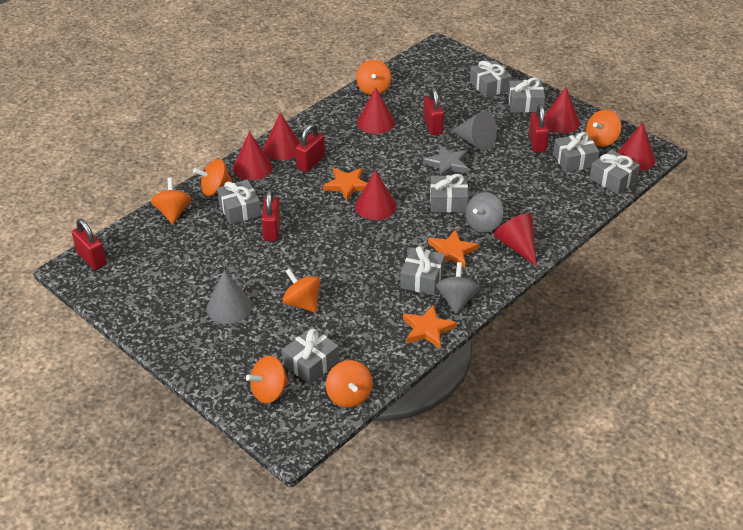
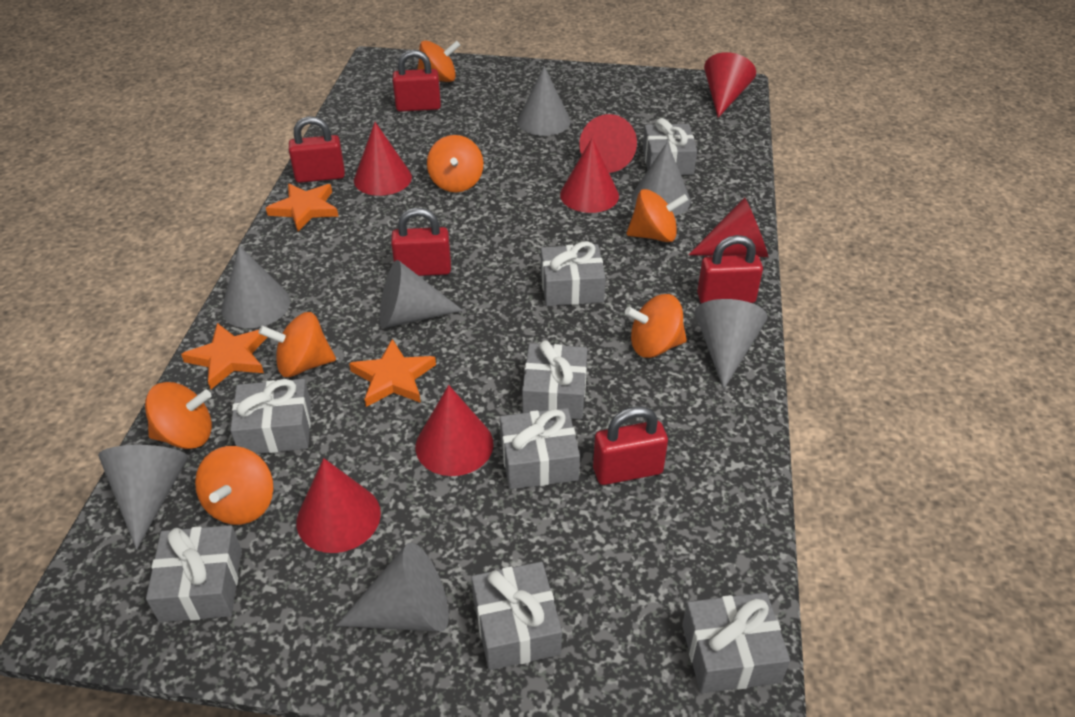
grey cone: 2 -> 7
grey spinning top: 2 -> 0
grey star: 1 -> 0

